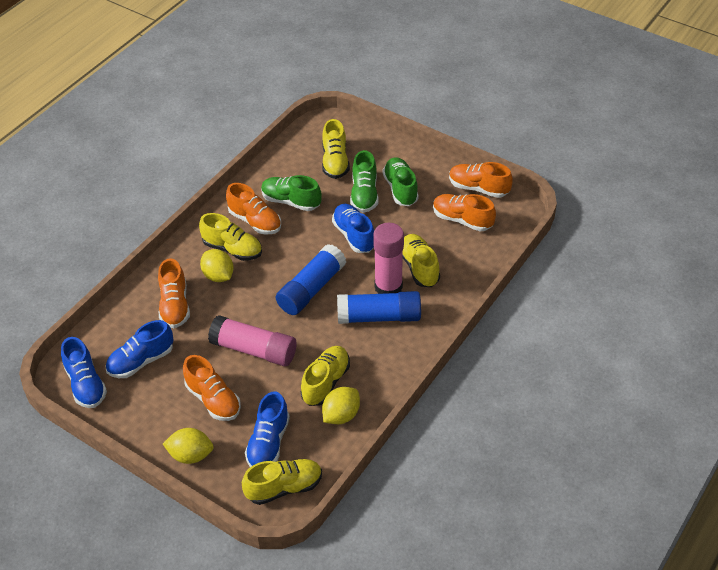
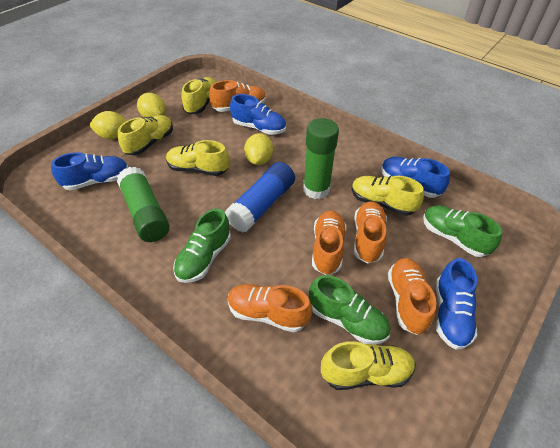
blue glue stick: 2 -> 1
green glue stick: 0 -> 2
pink glue stick: 2 -> 0

